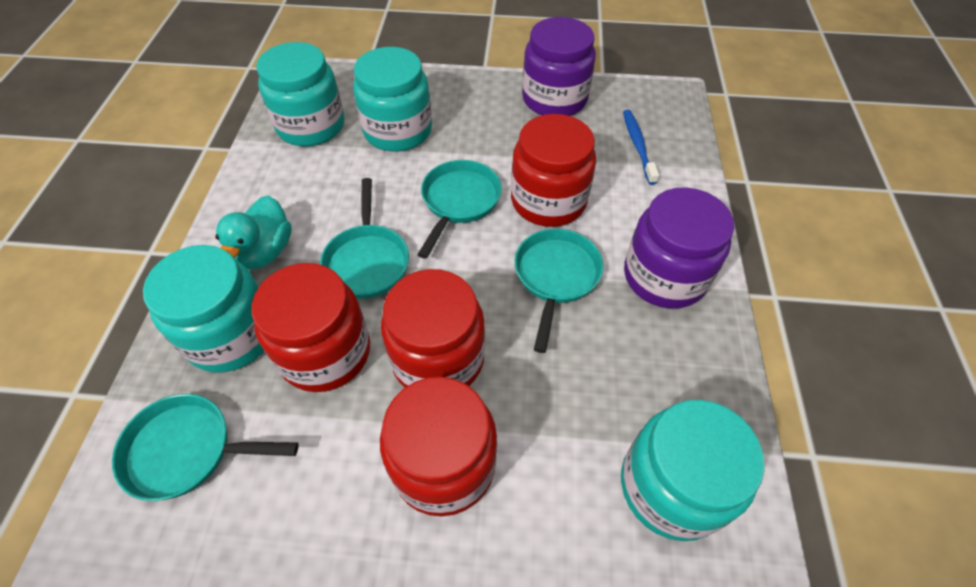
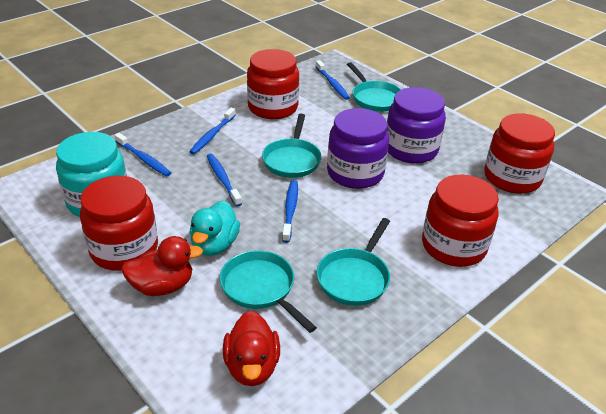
blue toothbrush: 1 -> 5
red duck: 0 -> 2
turquoise jar: 4 -> 1

